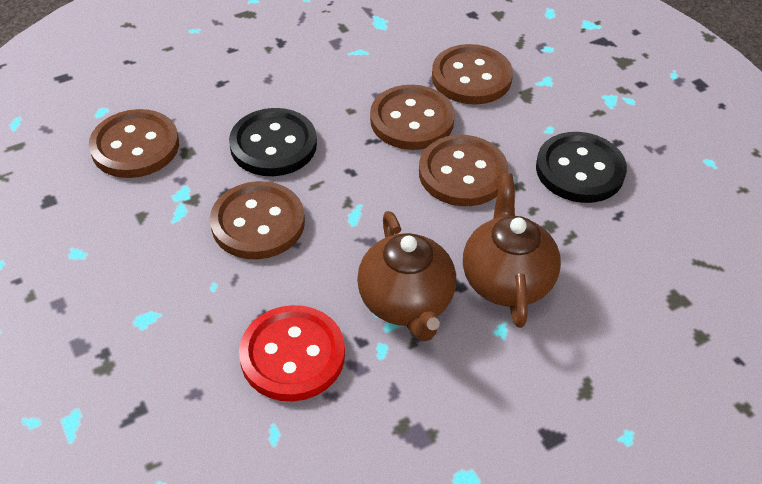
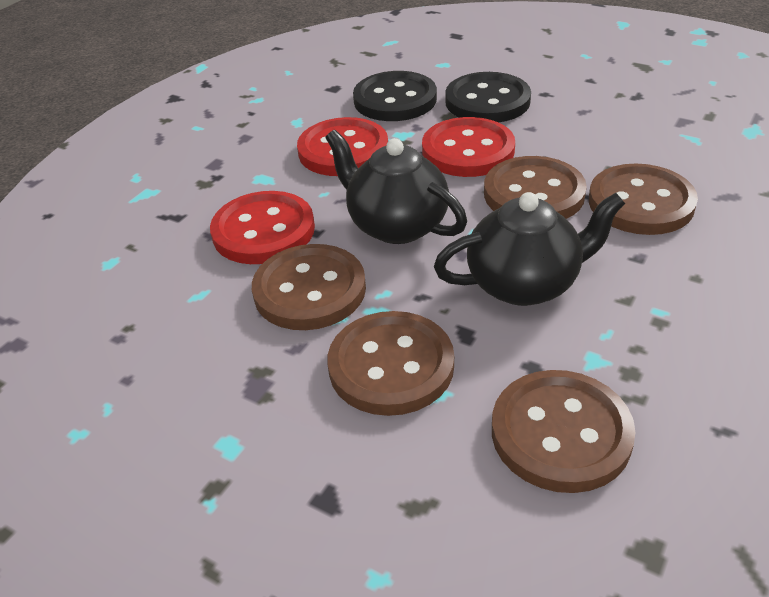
black teapot: 0 -> 2
brown teapot: 2 -> 0
red button: 1 -> 3

